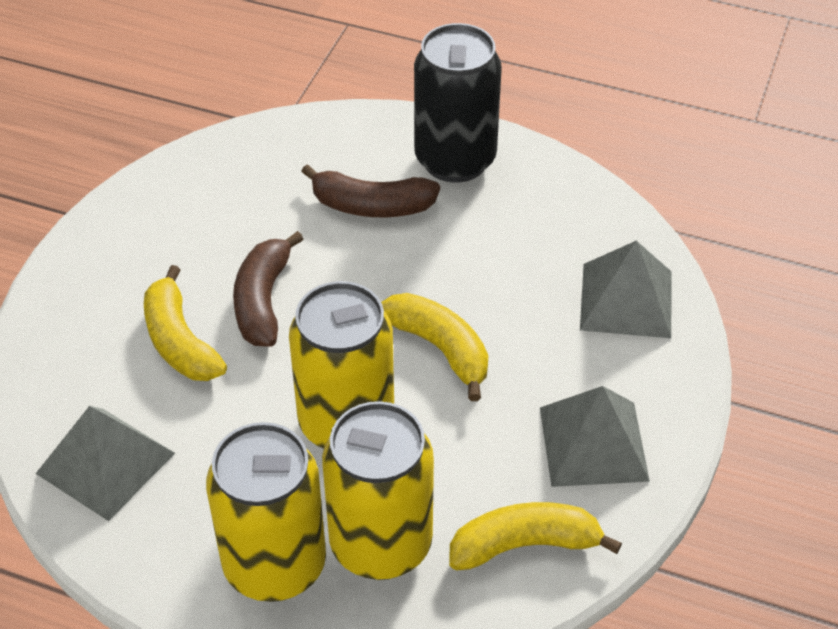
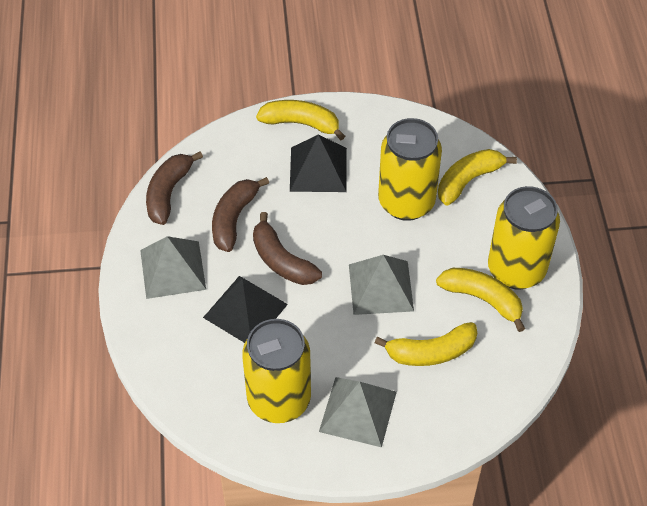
black can: 1 -> 0
black pyramid: 0 -> 2
brown banana: 2 -> 3
yellow banana: 3 -> 4

